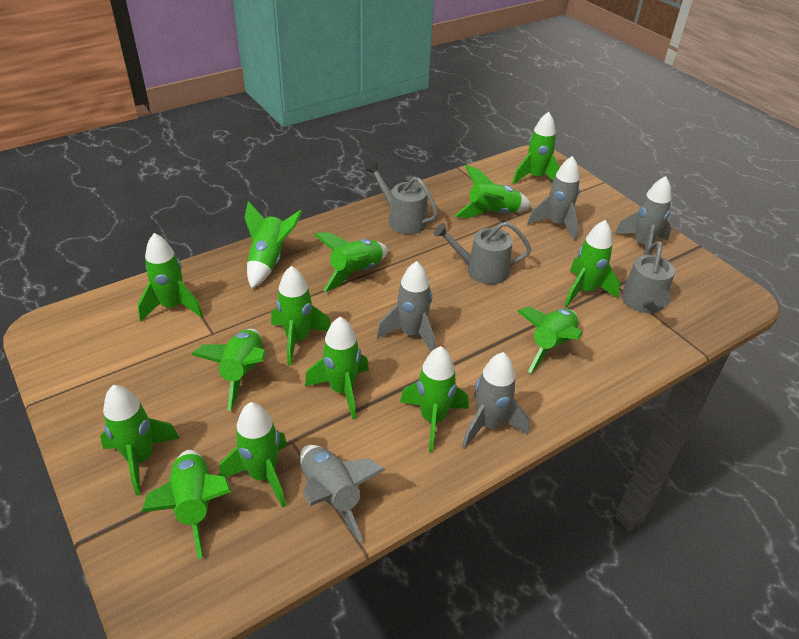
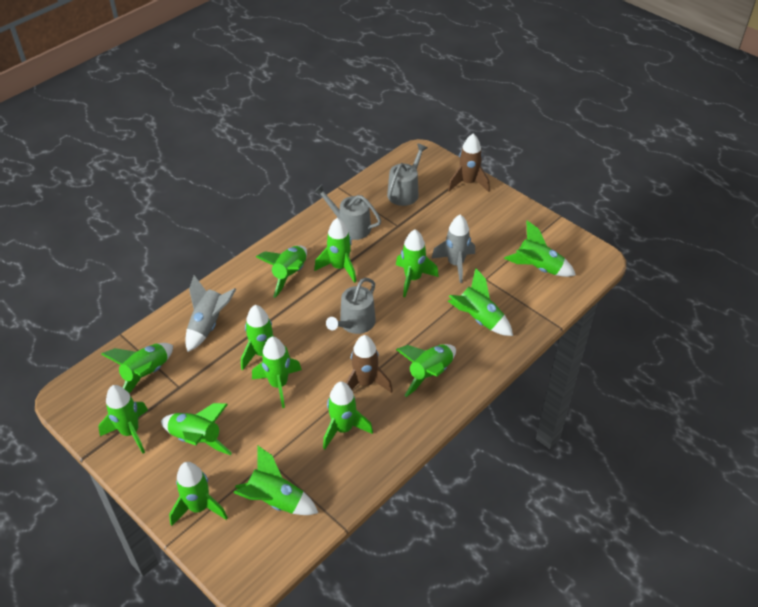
brown rocket: 0 -> 2
grey rocket: 5 -> 2

